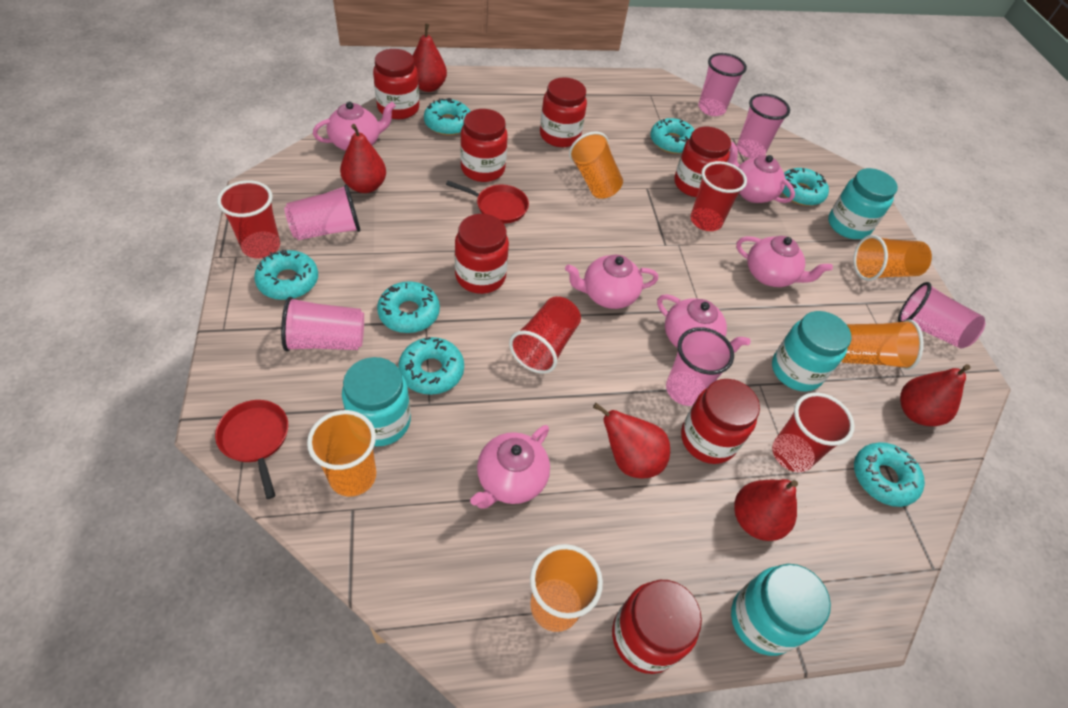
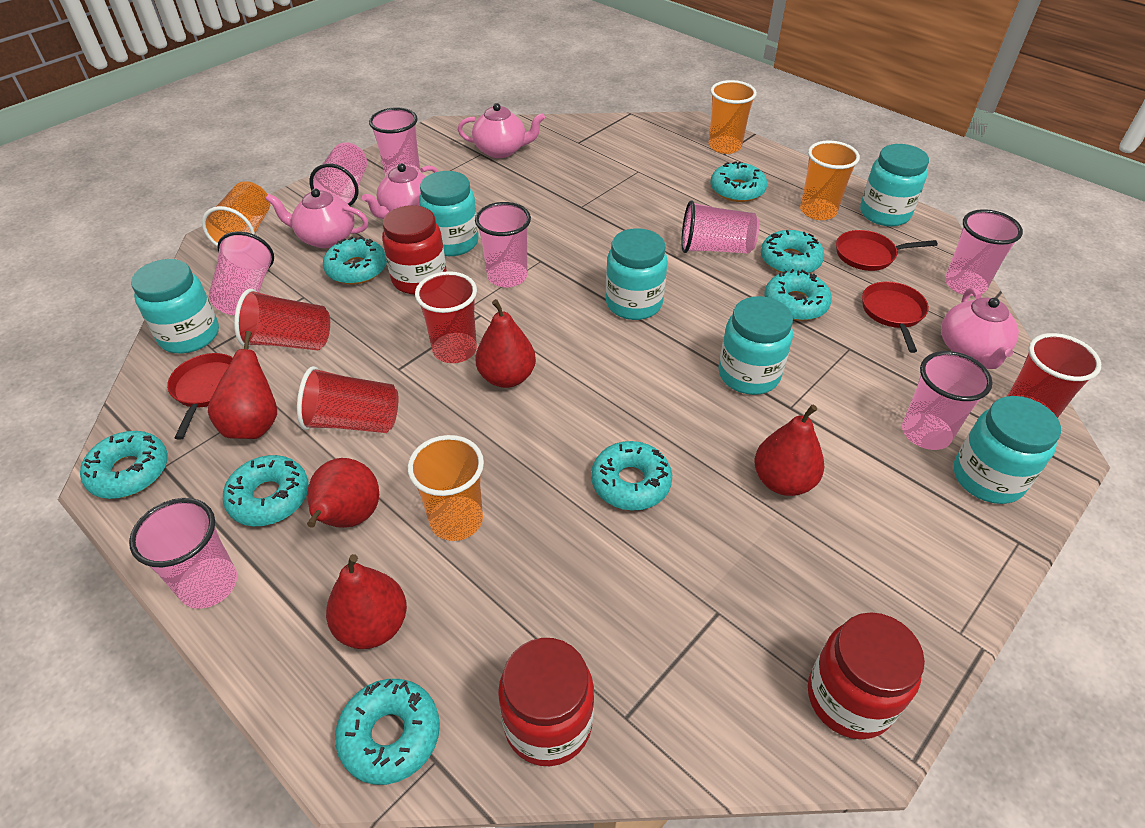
orange cup: 5 -> 4
pink cup: 6 -> 8
pink teapot: 6 -> 4
red jar: 7 -> 3
red pan: 2 -> 3
turquoise donut: 7 -> 8
turquoise jar: 4 -> 6

